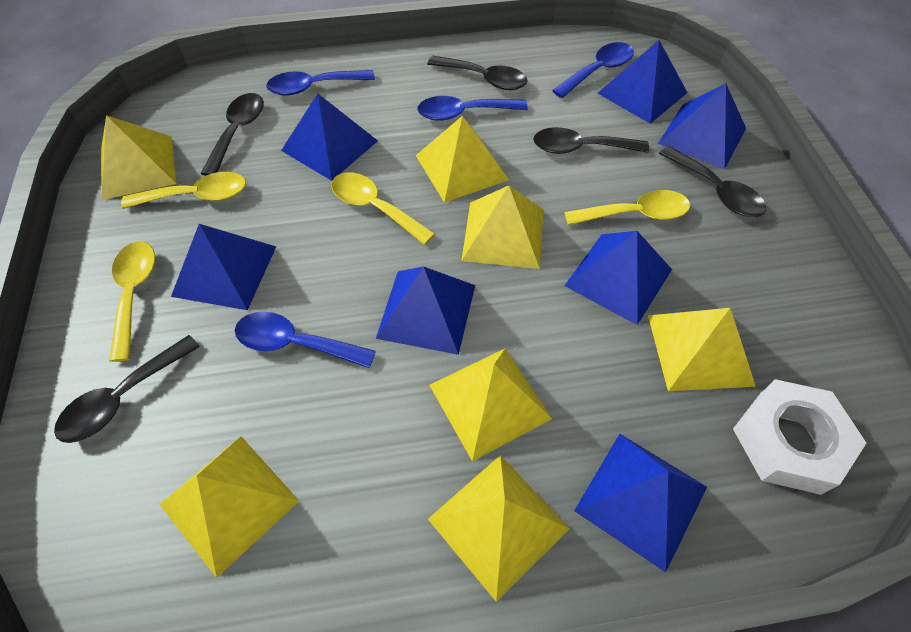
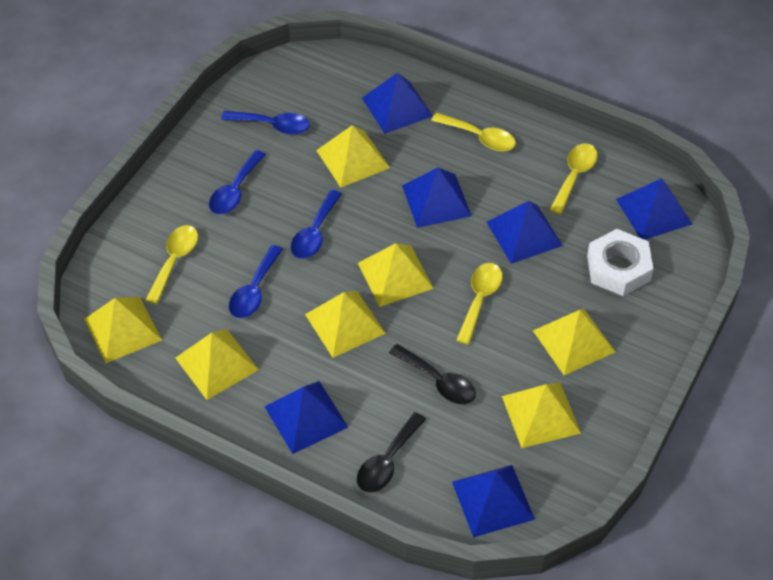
black spoon: 5 -> 2
blue pyramid: 7 -> 6

